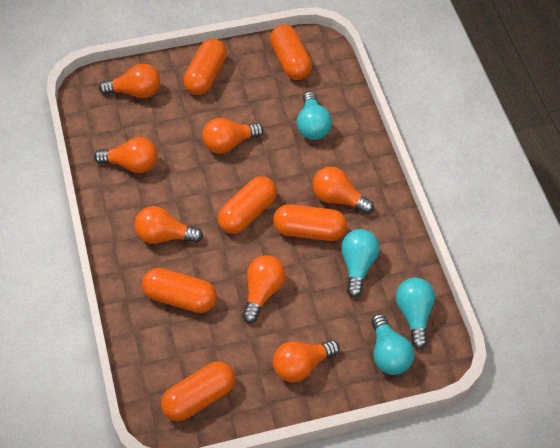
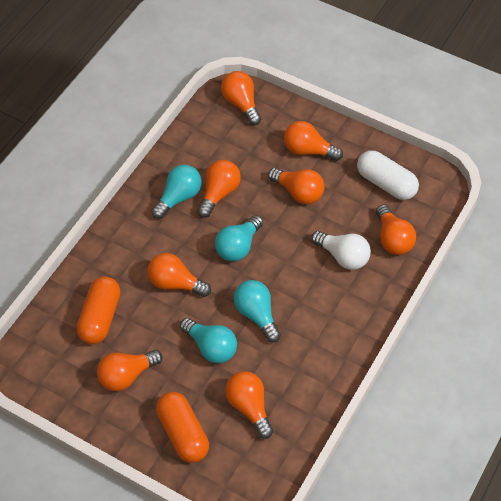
orange capsule: 6 -> 2
orange light bulb: 7 -> 8
white capsule: 0 -> 1
white light bulb: 0 -> 1

